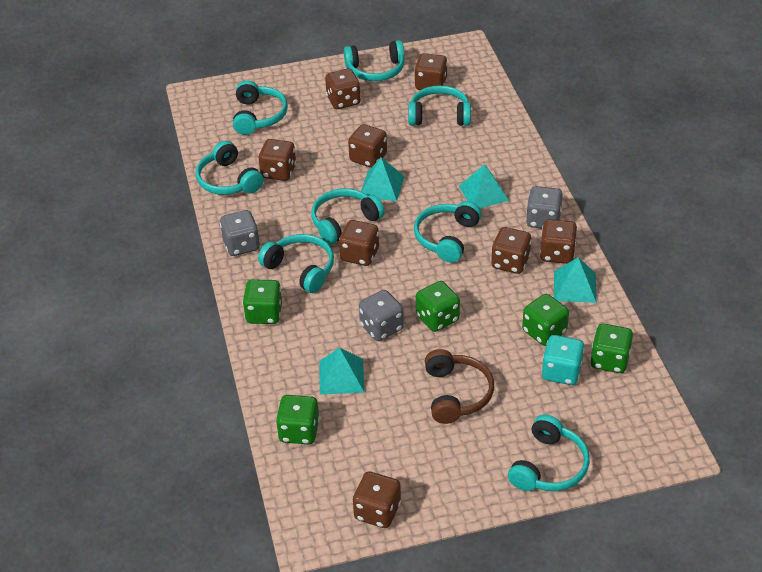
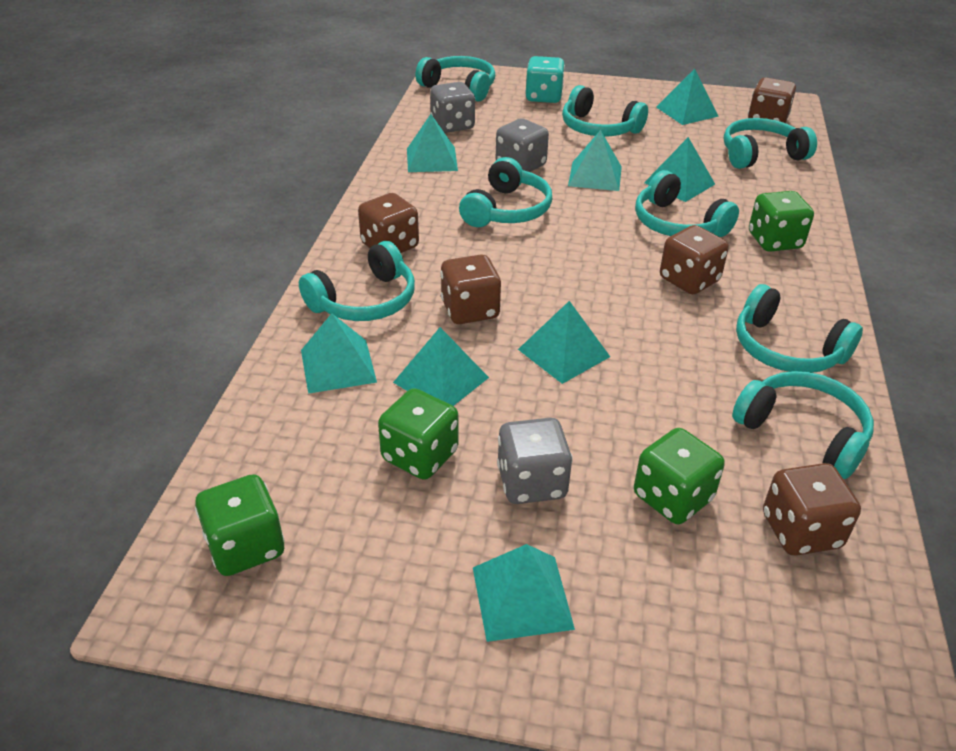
brown dice: 8 -> 5
brown headphones: 1 -> 0
green dice: 5 -> 4
turquoise pyramid: 4 -> 8

